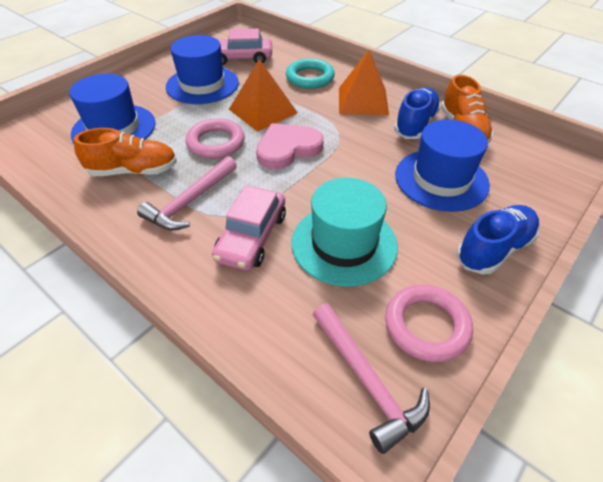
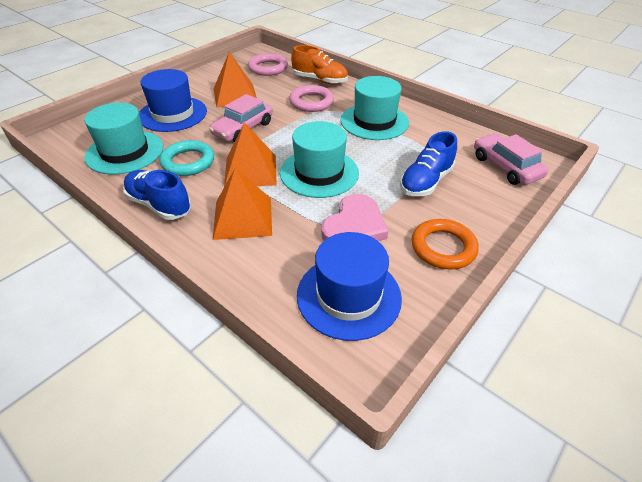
blue hat: 3 -> 2
orange pyramid: 2 -> 3
orange ring: 0 -> 1
orange shoe: 2 -> 1
pink hammer: 2 -> 0
turquoise hat: 1 -> 3

